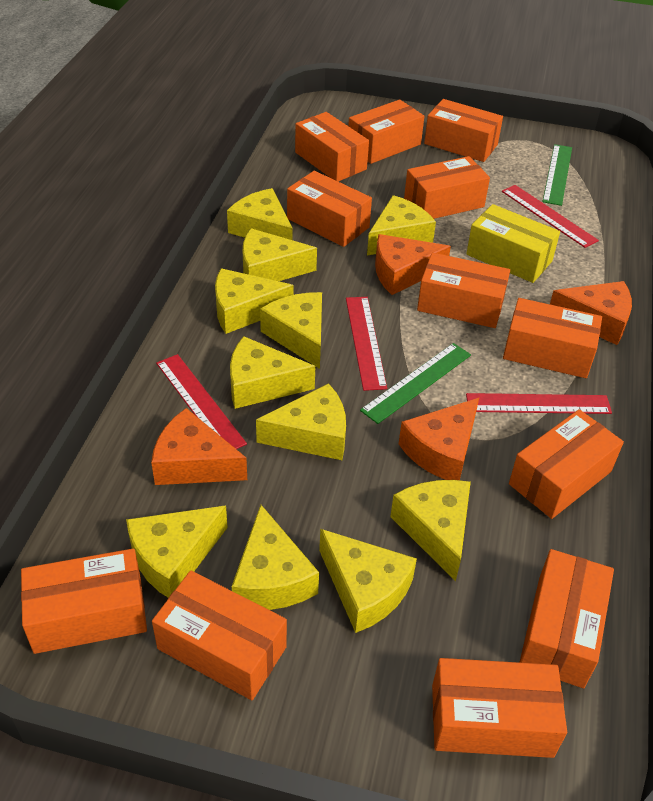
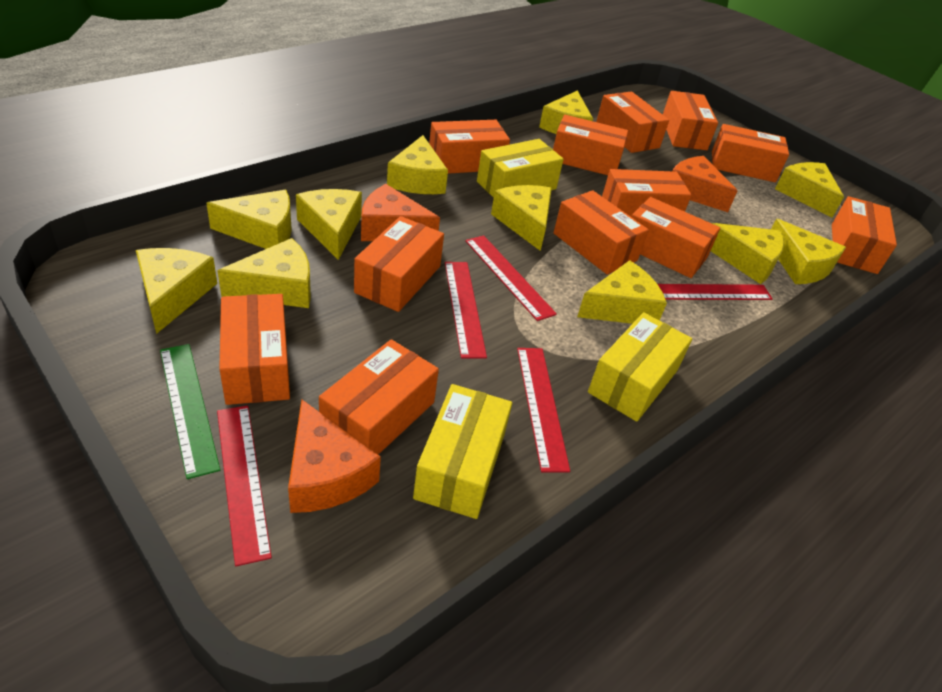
green ruler: 2 -> 1
orange cheese: 4 -> 3
red ruler: 4 -> 5
yellow box: 1 -> 3

